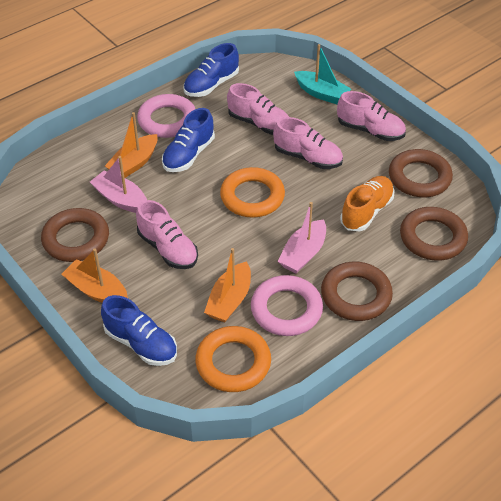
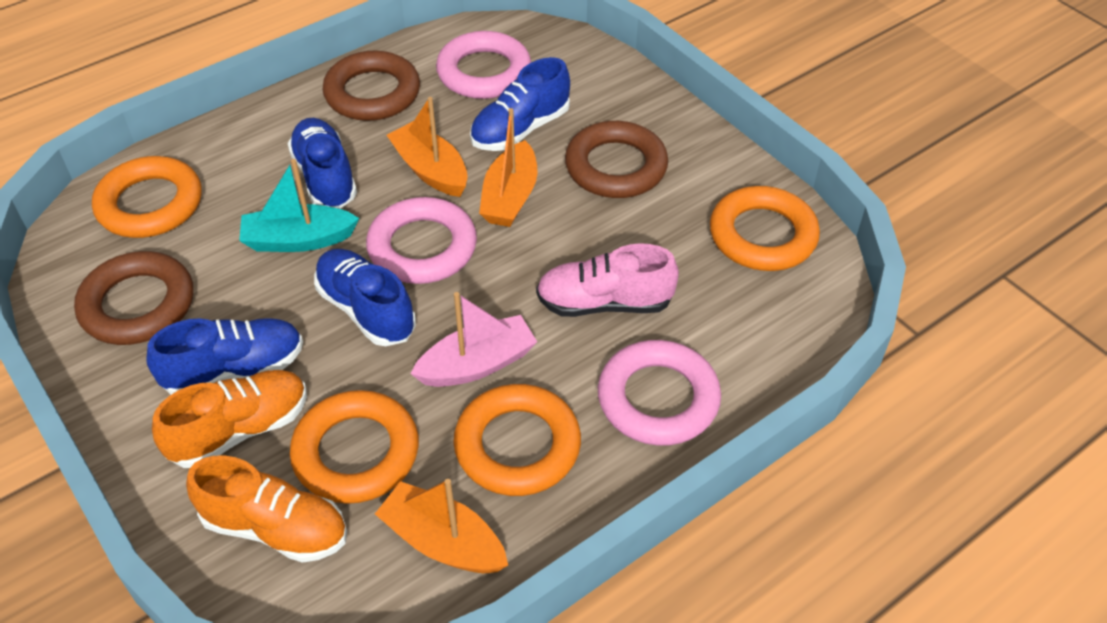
blue shoe: 3 -> 4
brown ring: 4 -> 3
orange ring: 2 -> 4
orange shoe: 1 -> 2
pink boat: 2 -> 1
pink ring: 2 -> 3
pink shoe: 4 -> 1

